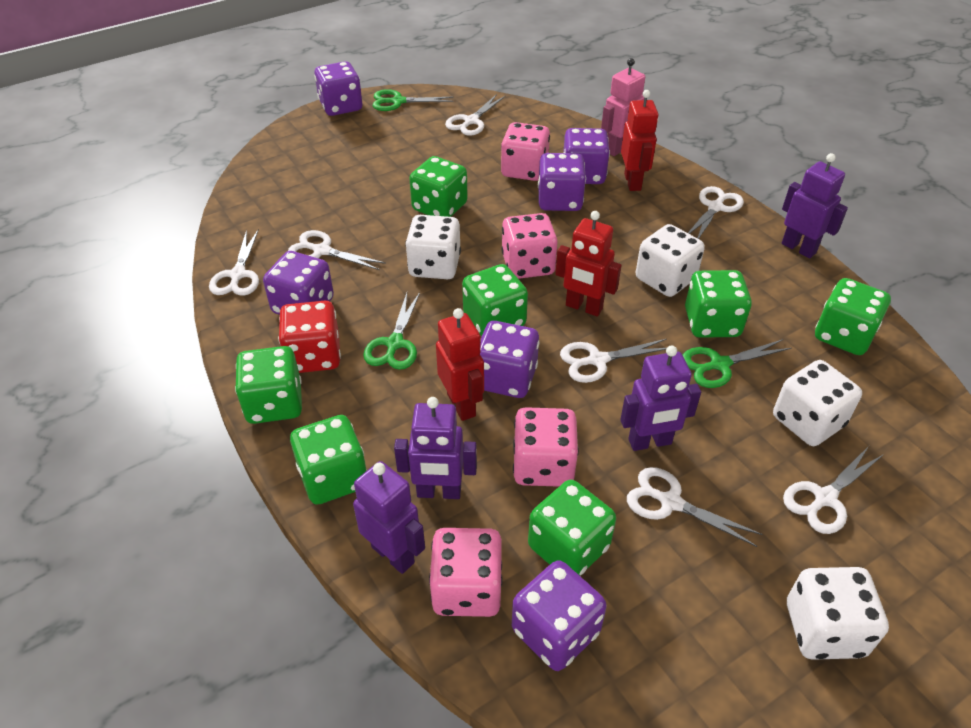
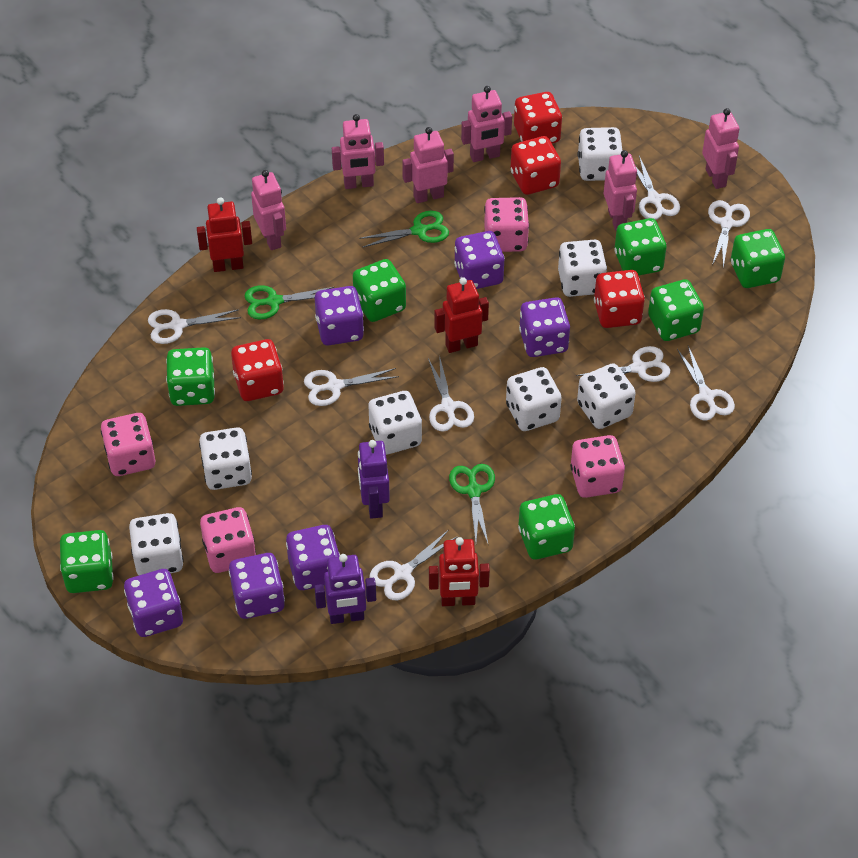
pink robot: 1 -> 6
purple robot: 4 -> 2
red dice: 1 -> 4
white dice: 4 -> 7
white scissors: 7 -> 8

